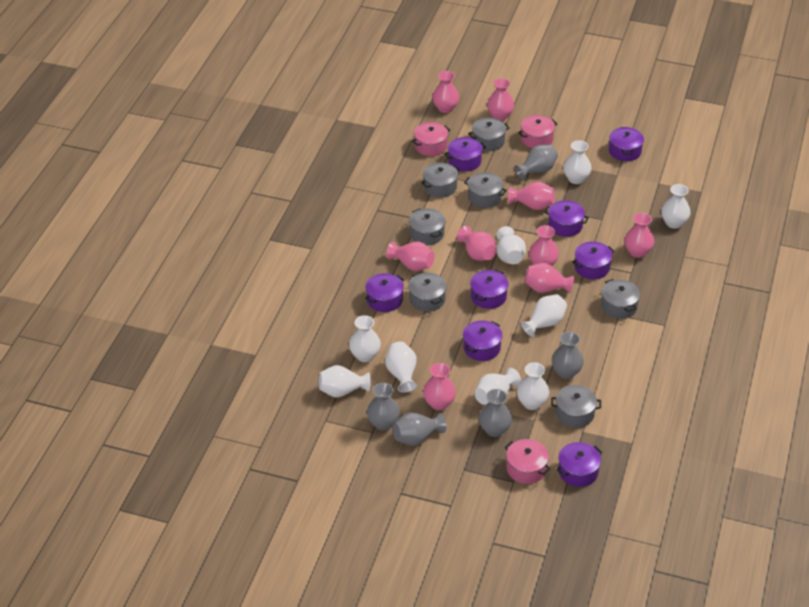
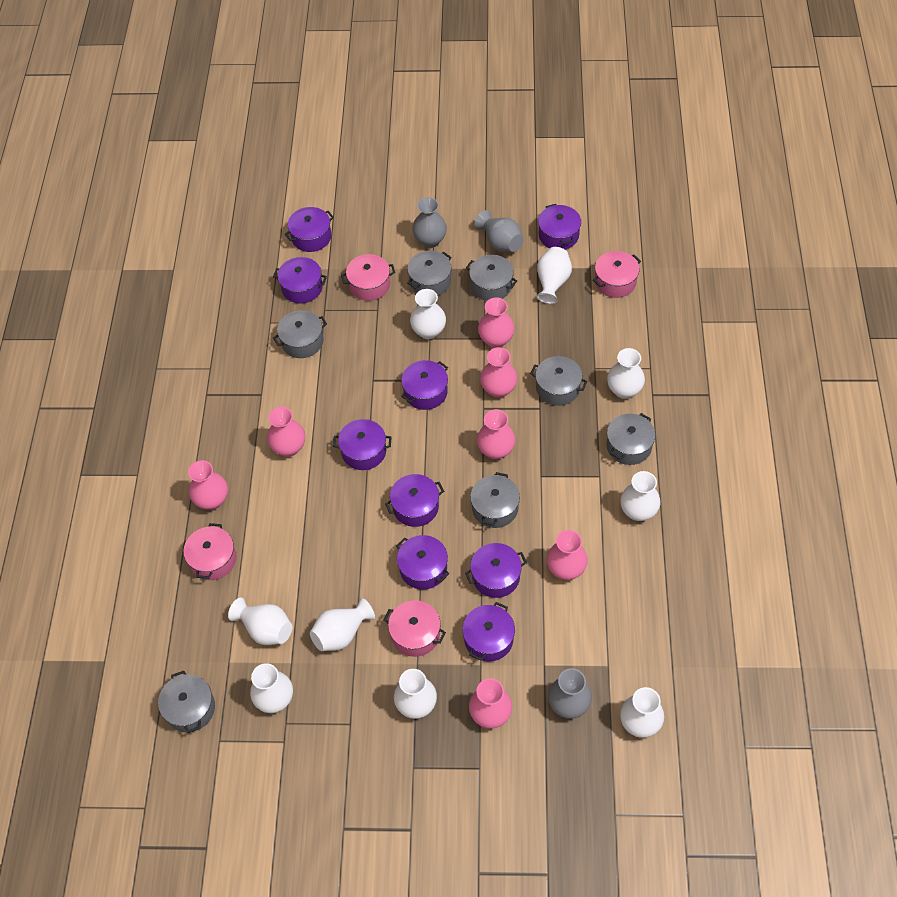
grey vase: 5 -> 3
pink pot: 3 -> 4
pink vase: 9 -> 7
purple pot: 8 -> 9

